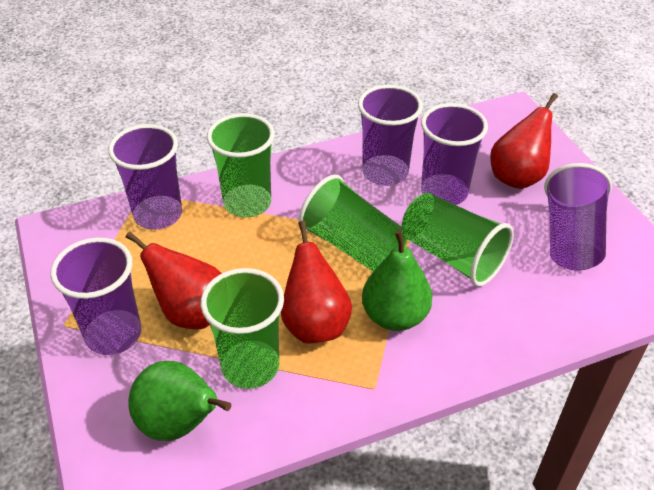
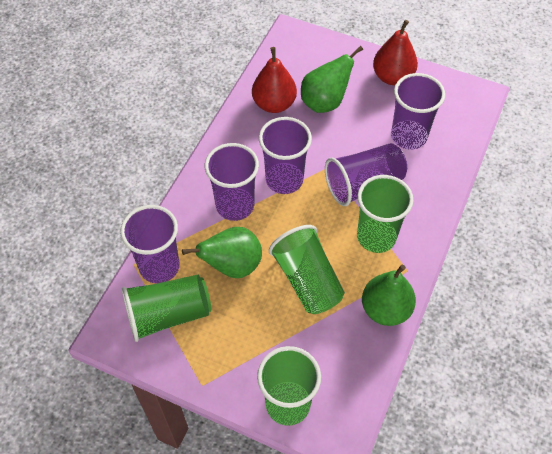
green pear: 2 -> 3
red pear: 3 -> 2

